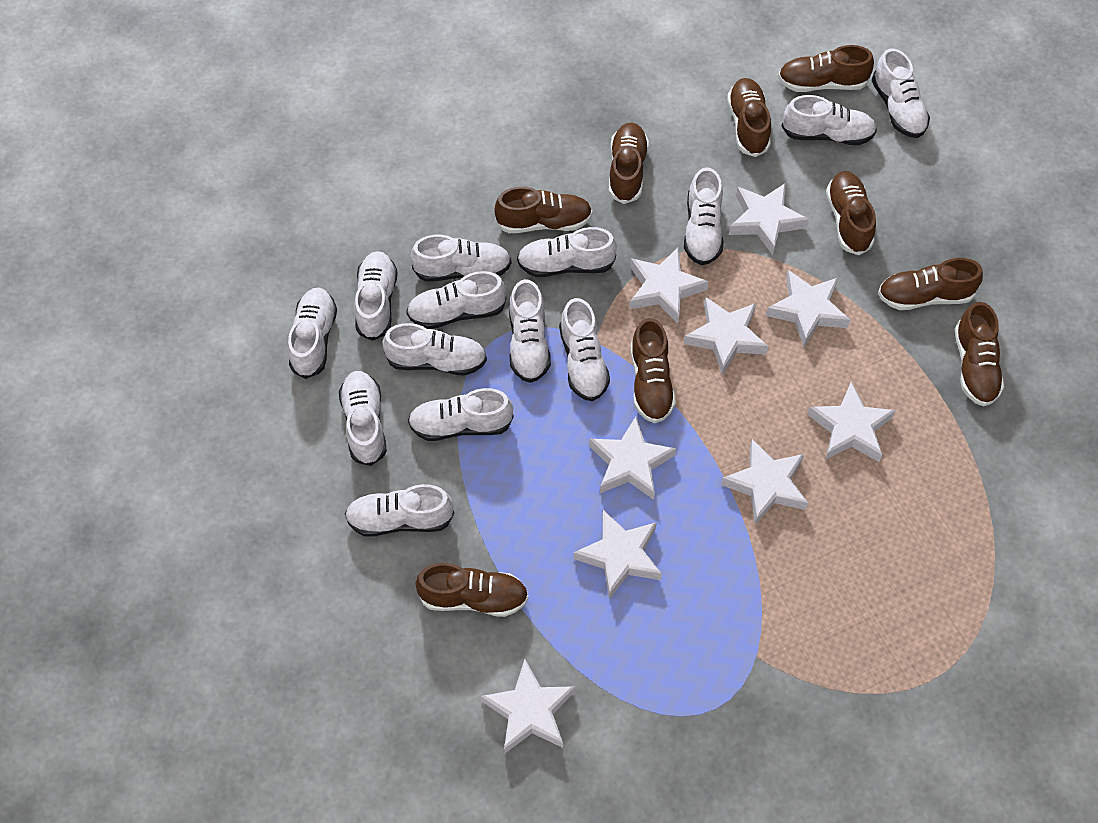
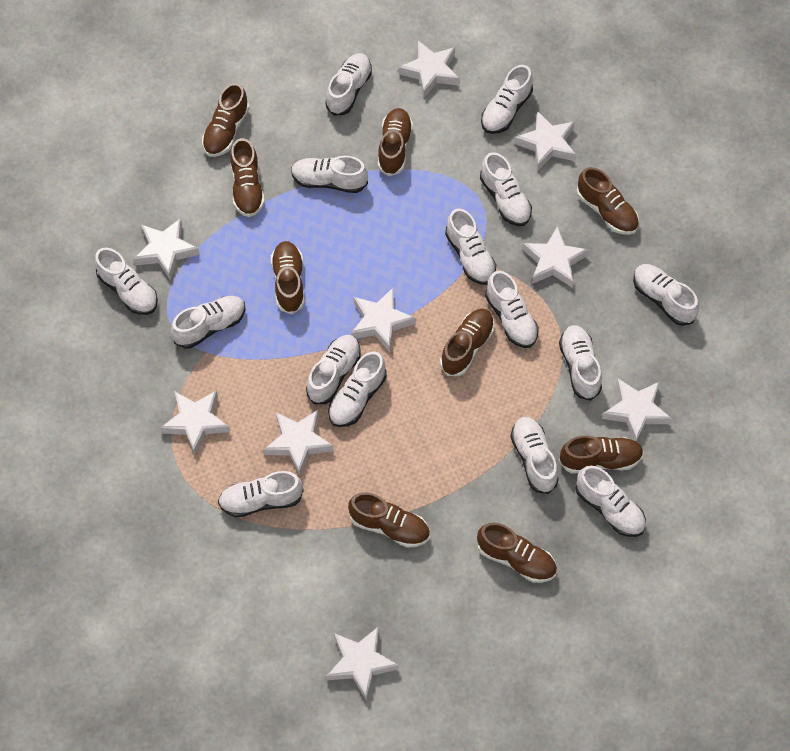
white shoe: 14 -> 15

